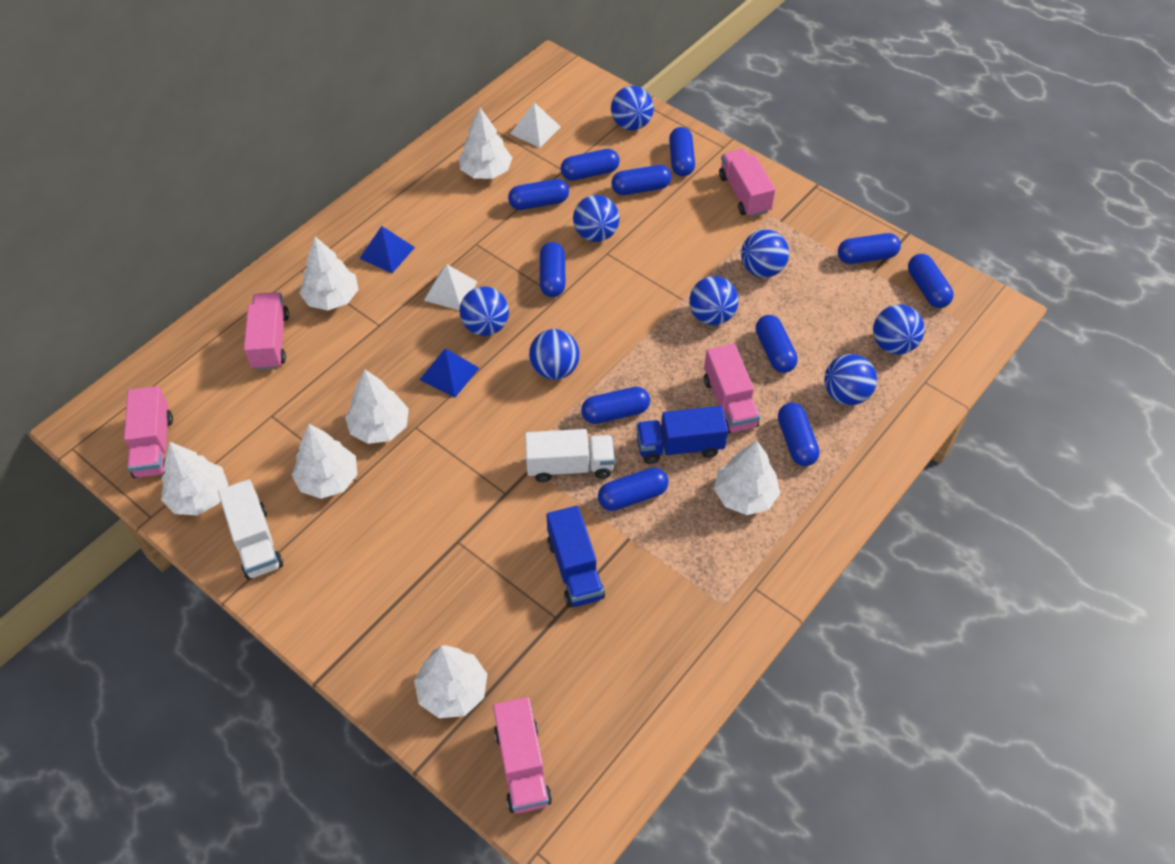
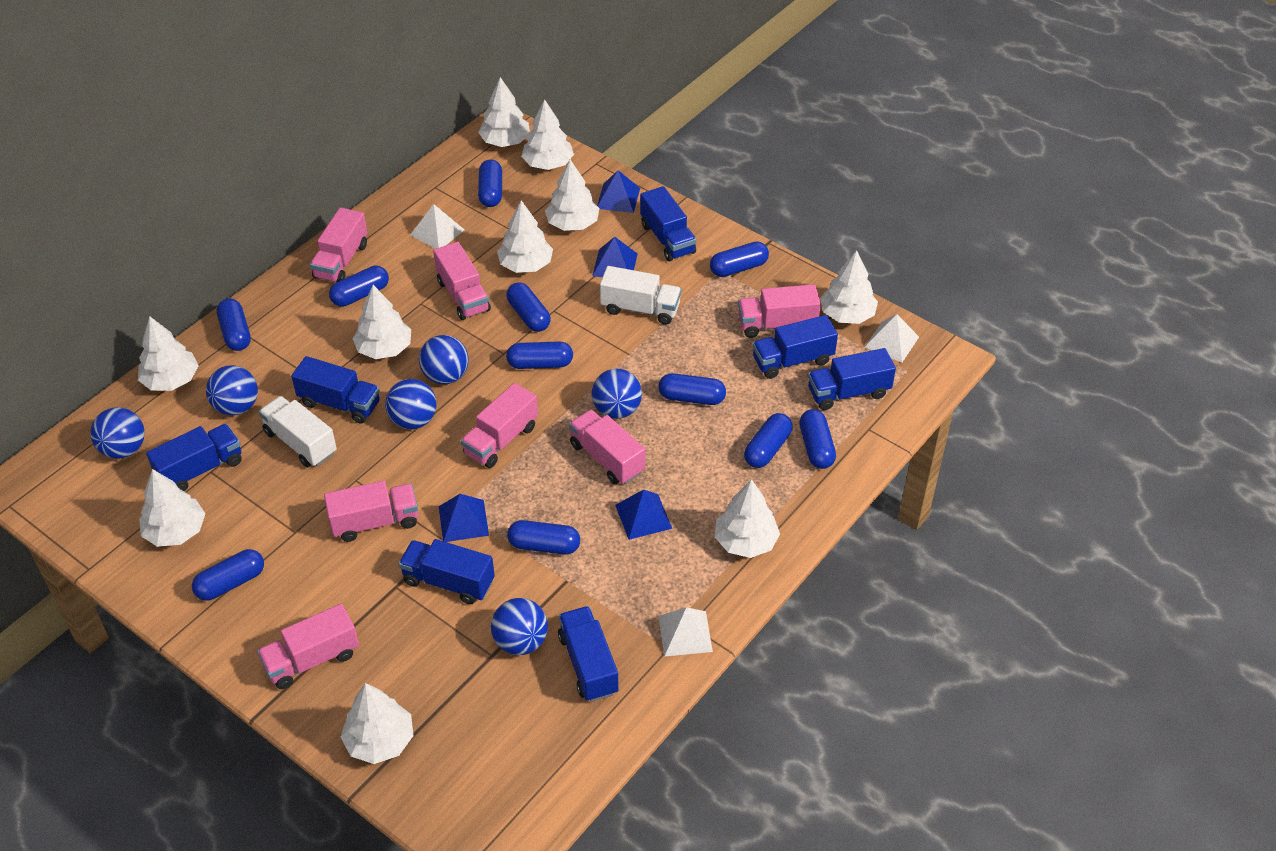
blue ball: 8 -> 6
blue pyramid: 2 -> 4
blue truck: 2 -> 7
pink truck: 5 -> 7
white pyramid: 2 -> 3
white tree: 7 -> 10

